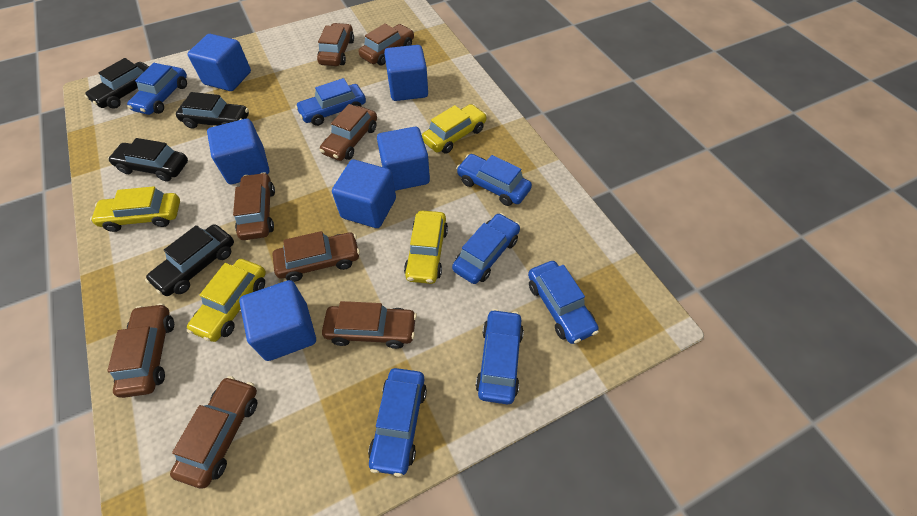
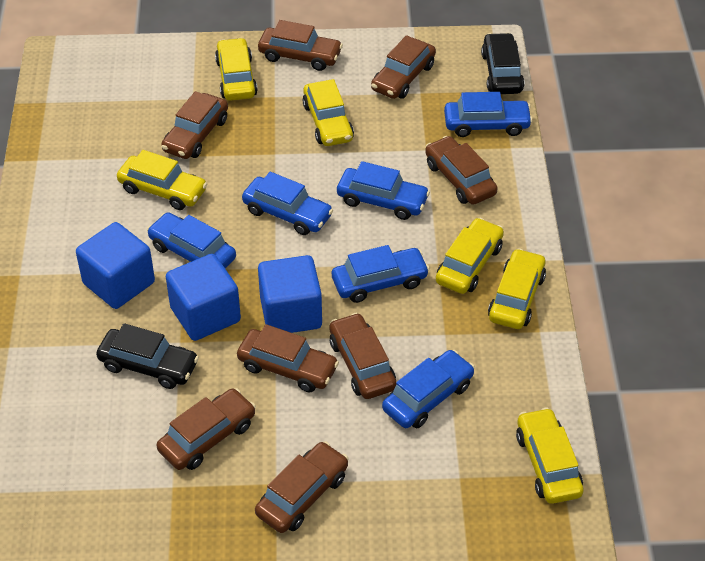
black car: 4 -> 2
blue car: 7 -> 6
blue cube: 6 -> 3
yellow car: 4 -> 6

